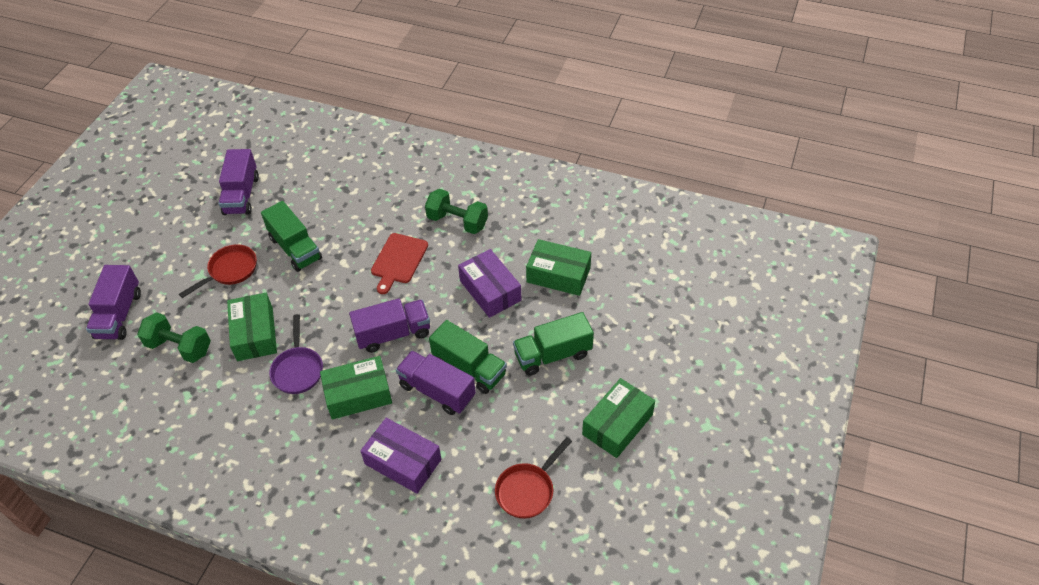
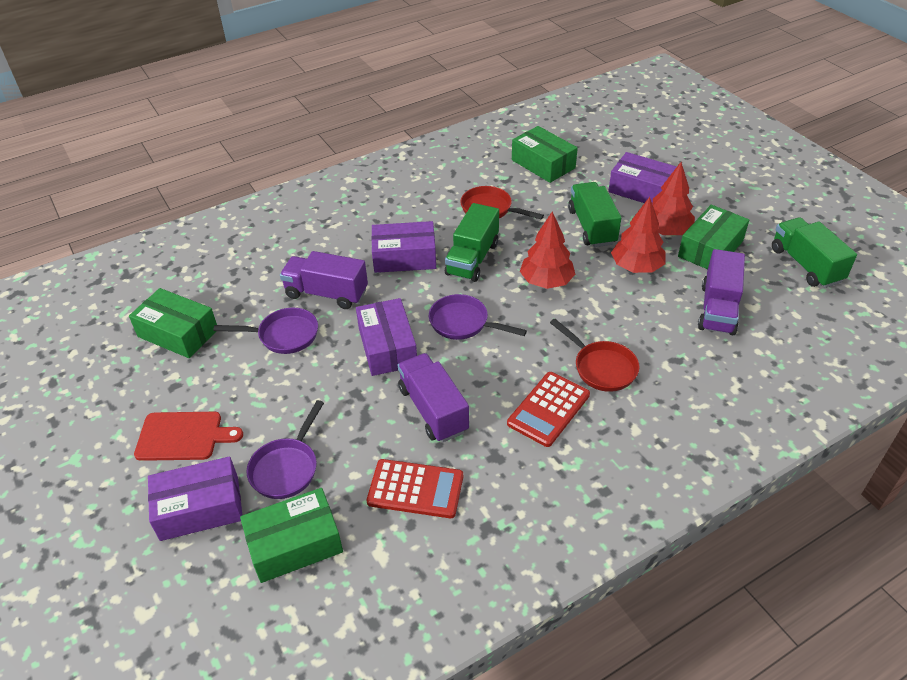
green dumbbell: 2 -> 0
purple box: 2 -> 4
purple pan: 1 -> 3
purple truck: 4 -> 3
red calculator: 0 -> 2
red tree: 0 -> 3

